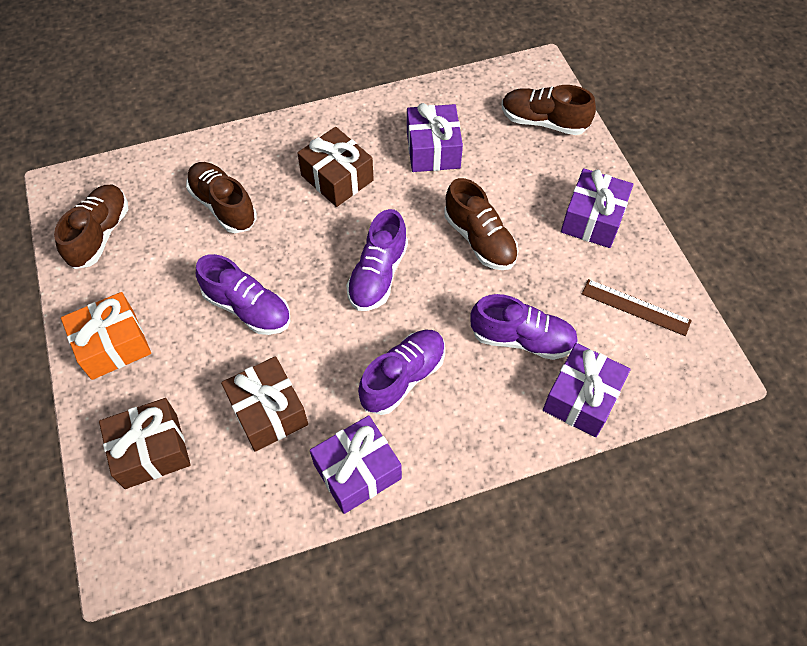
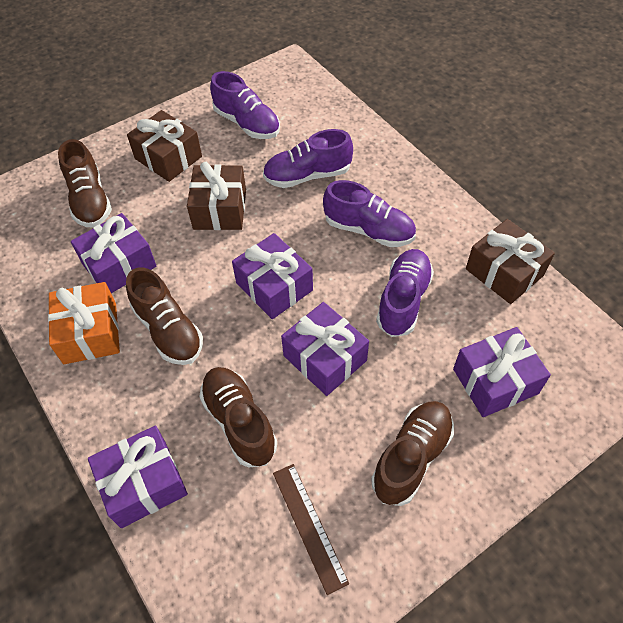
purple gift: 4 -> 5

